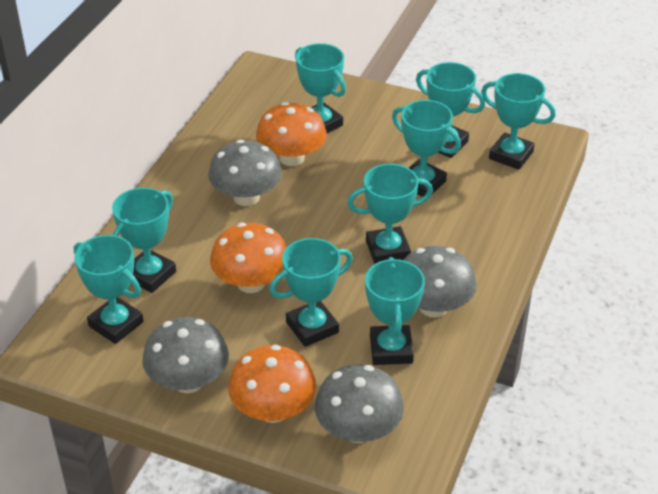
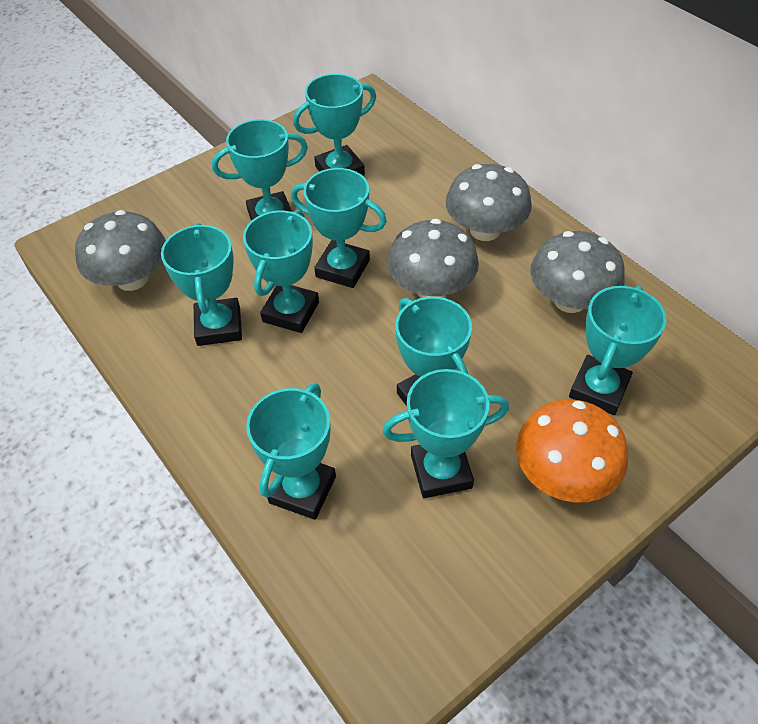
orange mushroom: 3 -> 1

